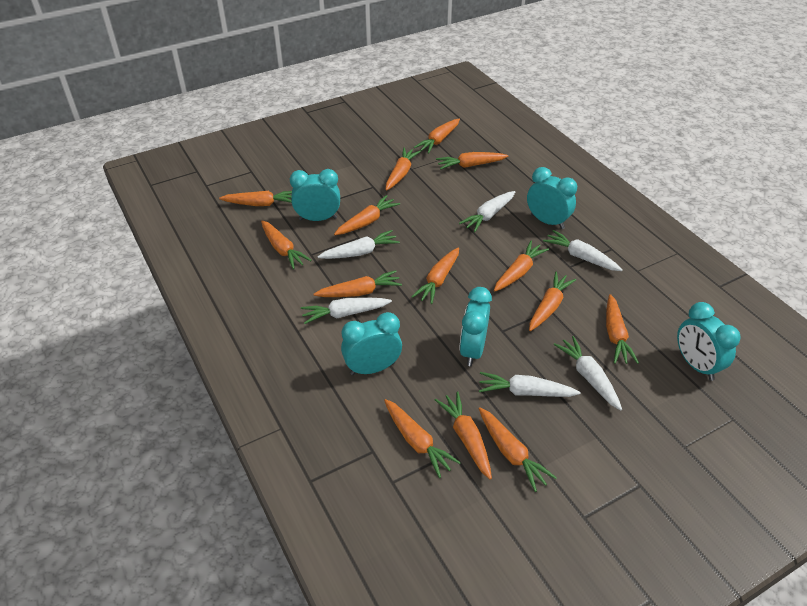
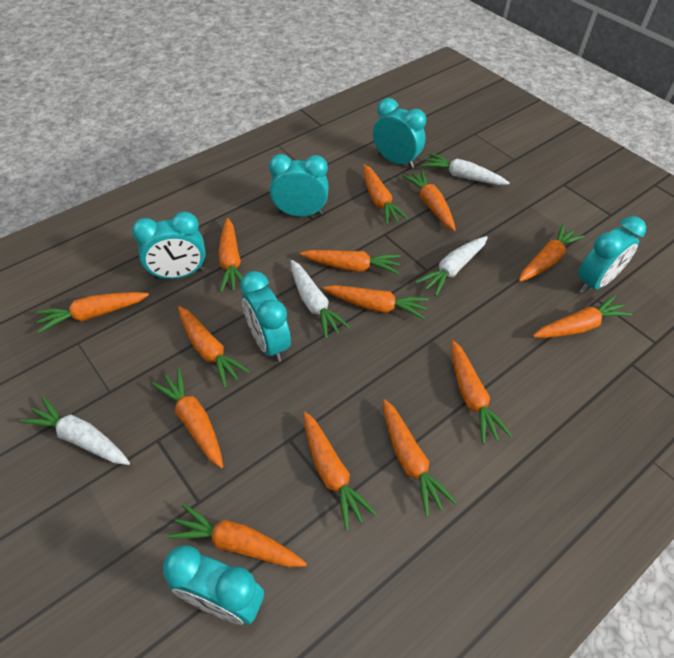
turquoise clock: 5 -> 6
white carrot: 6 -> 4

